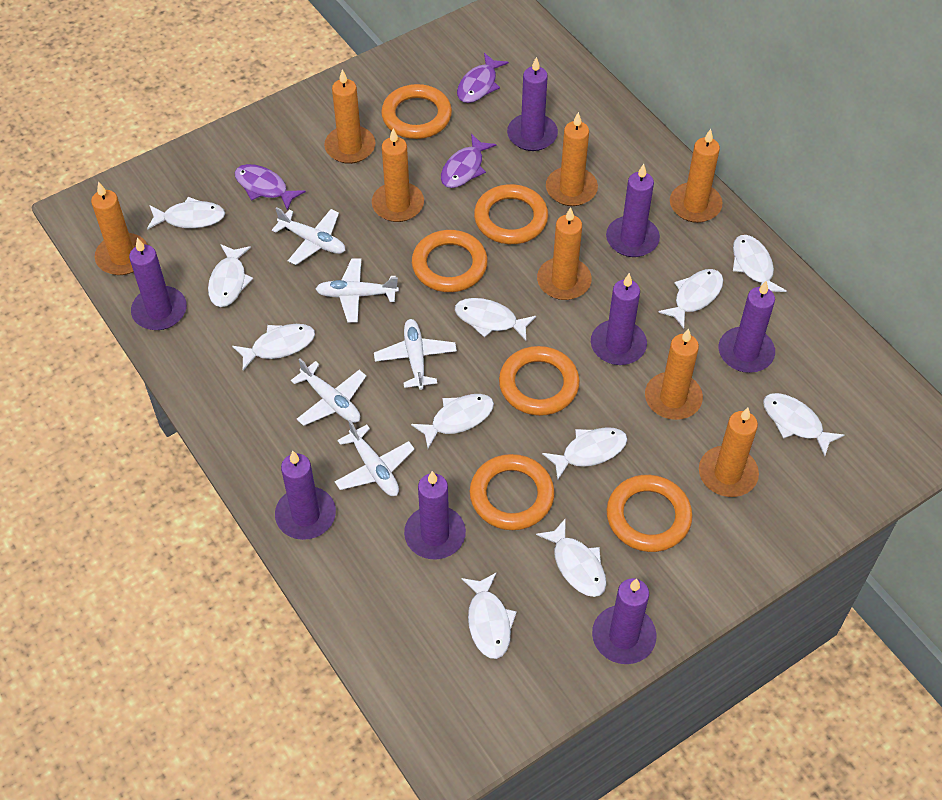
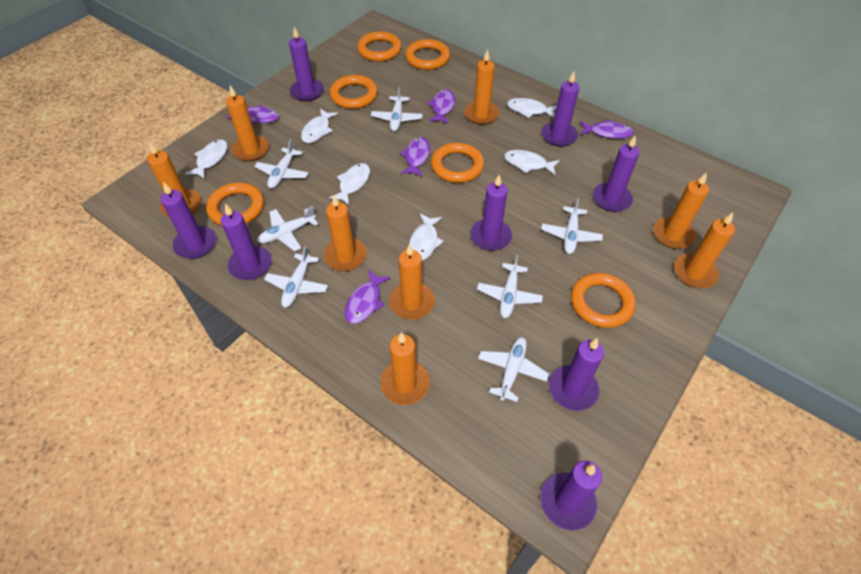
purple fish: 3 -> 5
white fish: 11 -> 6
white plane: 5 -> 7

